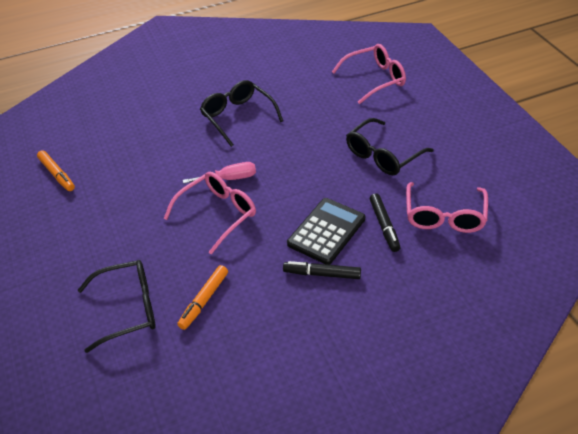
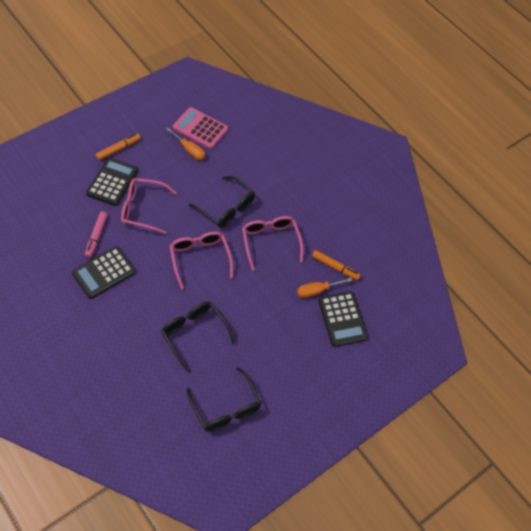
black calculator: 1 -> 3
black marker: 2 -> 0
orange screwdriver: 0 -> 2
pink calculator: 0 -> 1
pink marker: 0 -> 1
pink screwdriver: 1 -> 0

